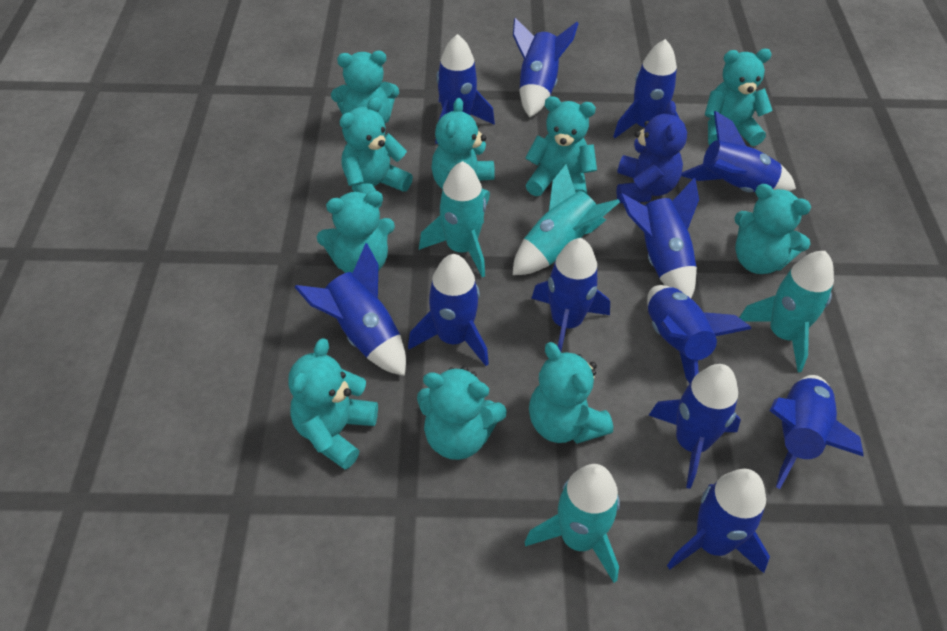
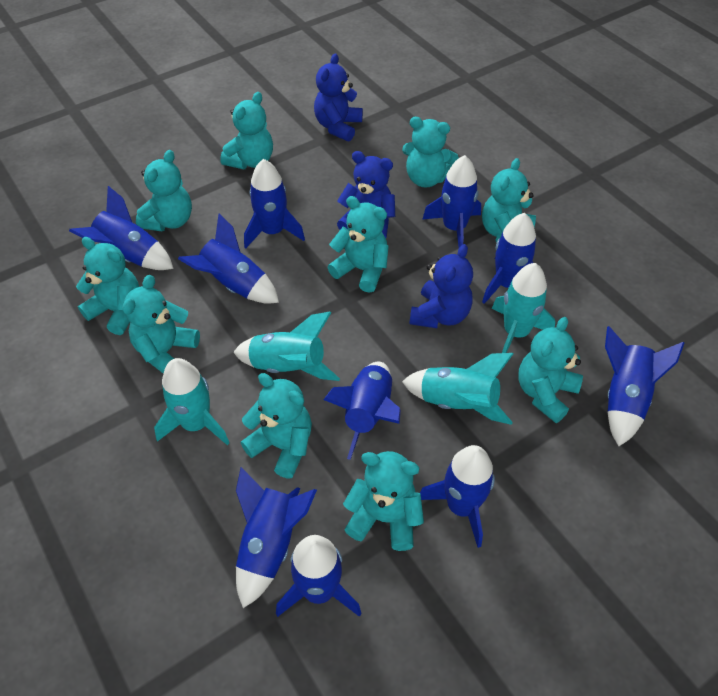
blue rocket: 12 -> 10
blue teddy bear: 1 -> 3

